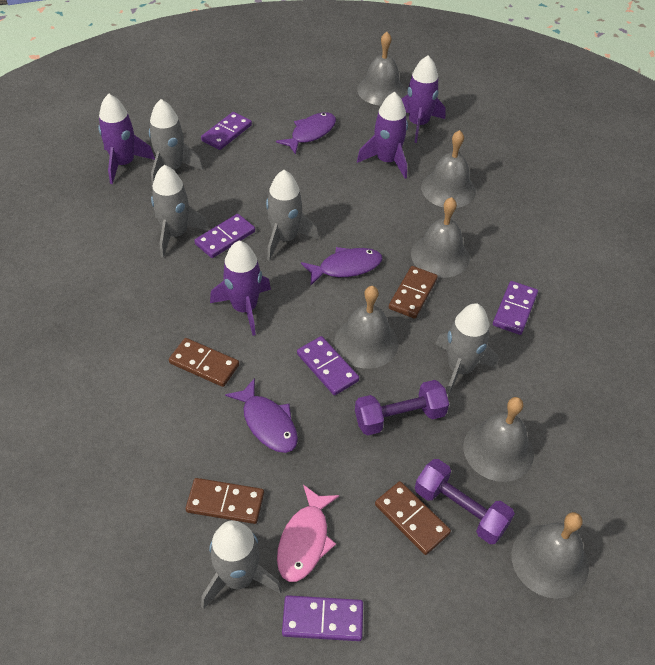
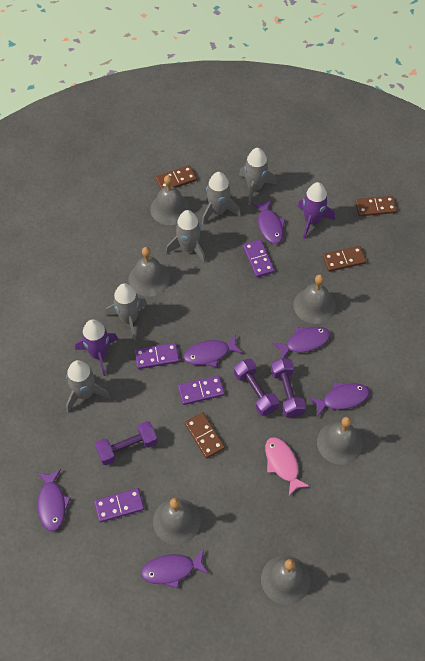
purple domino: 5 -> 4
purple dumbbell: 2 -> 3
purple fish: 3 -> 6
purple rocket: 4 -> 2

